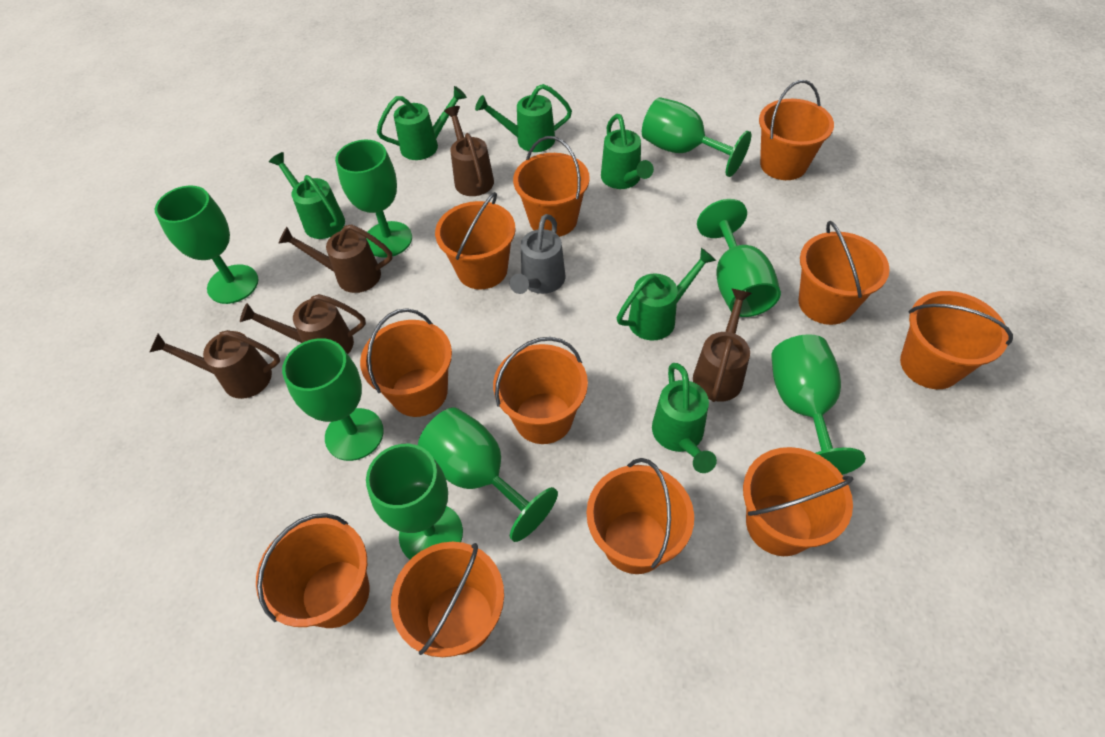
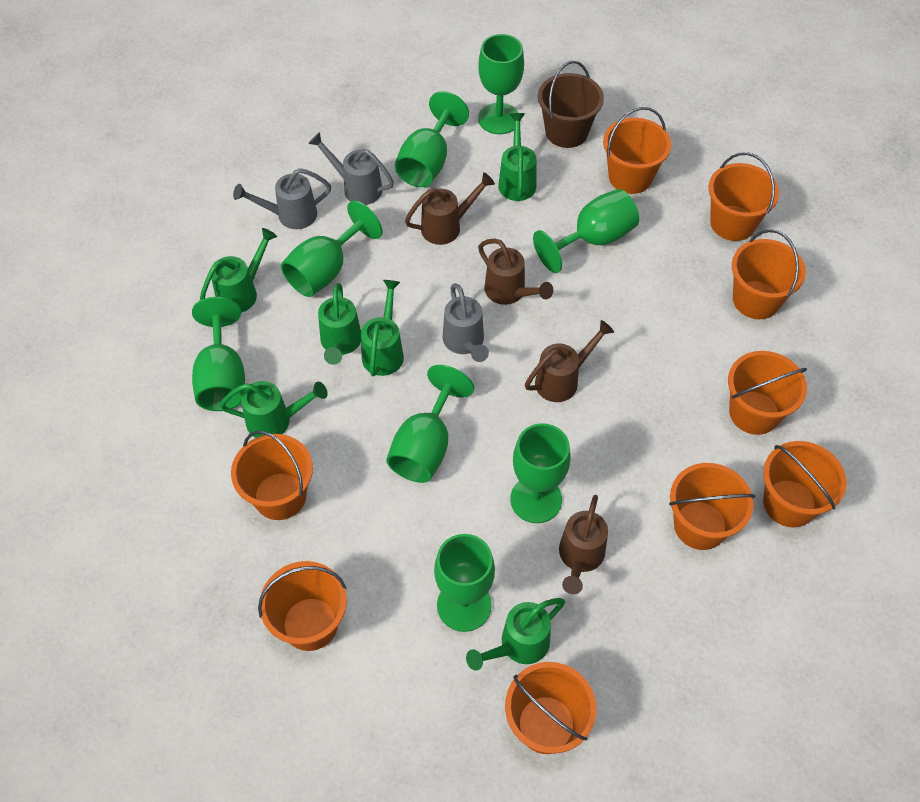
brown bucket: 0 -> 1
brown watering can: 5 -> 4
grey watering can: 1 -> 3
orange bucket: 11 -> 9

